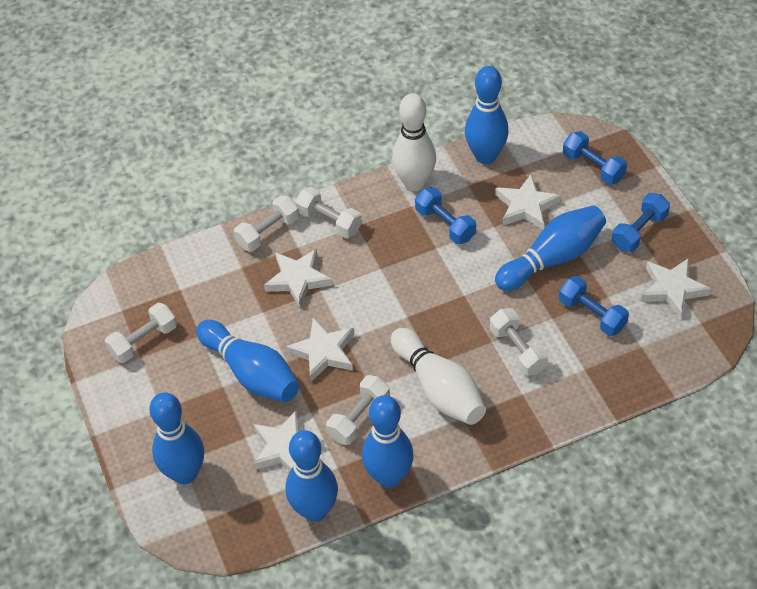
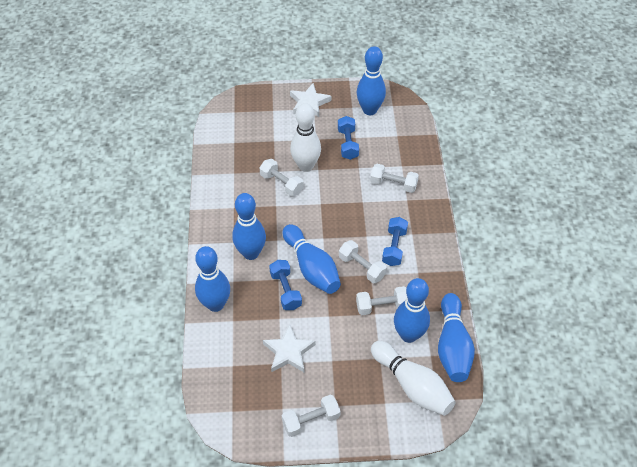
blue dumbbell: 4 -> 3
white star: 5 -> 2

